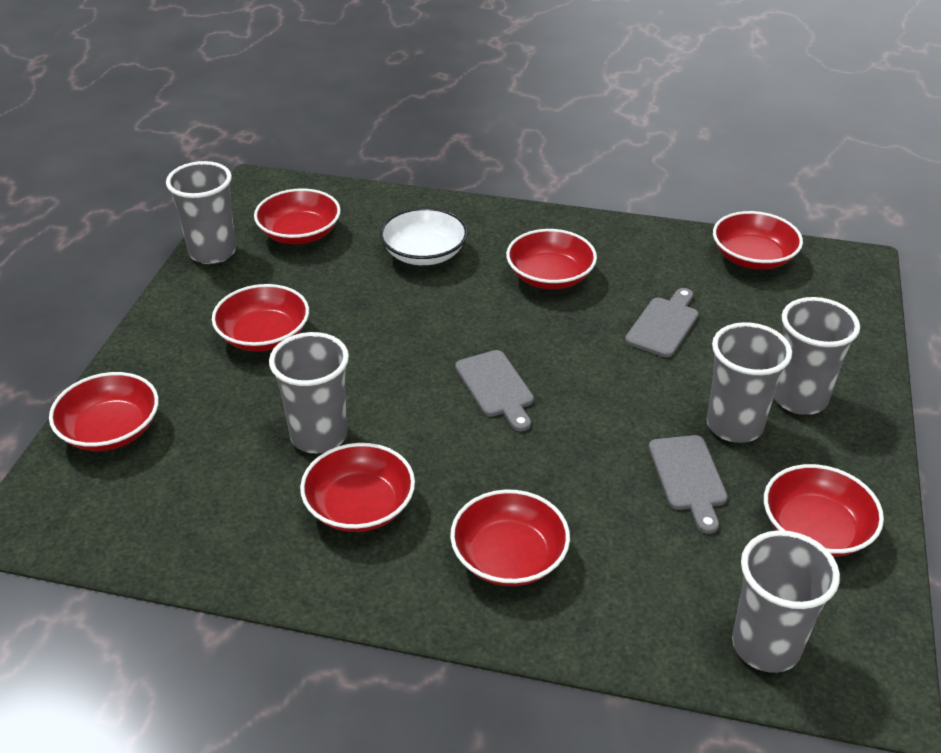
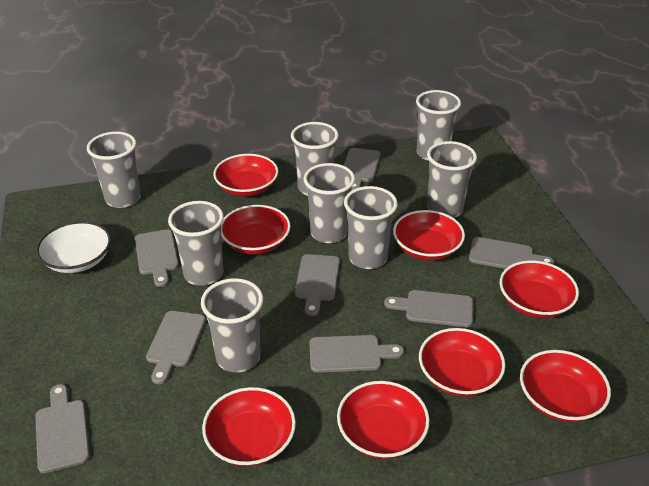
grey cup: 5 -> 8
grey cutting board: 3 -> 8

